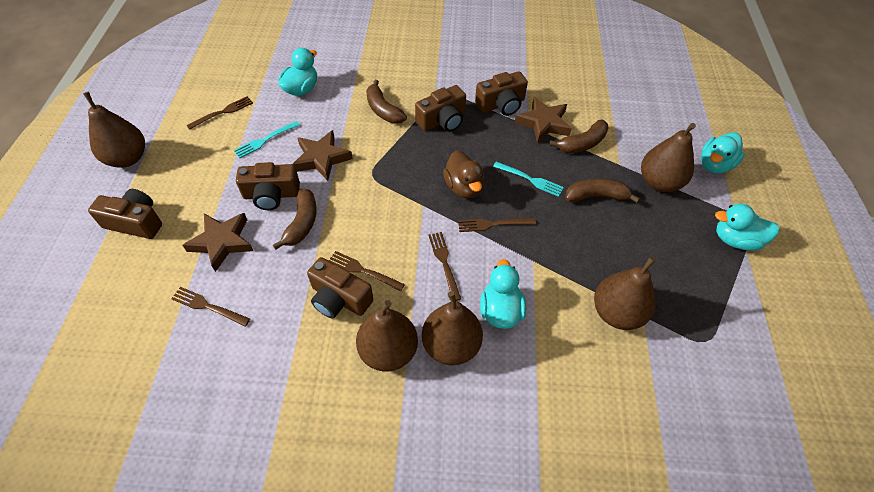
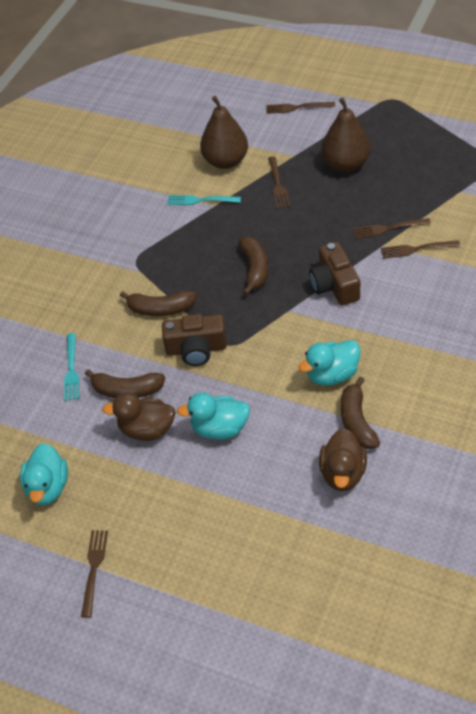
brown camera: 5 -> 2
brown duck: 1 -> 2
brown pear: 5 -> 2
brown star: 3 -> 0
turquoise duck: 4 -> 3

